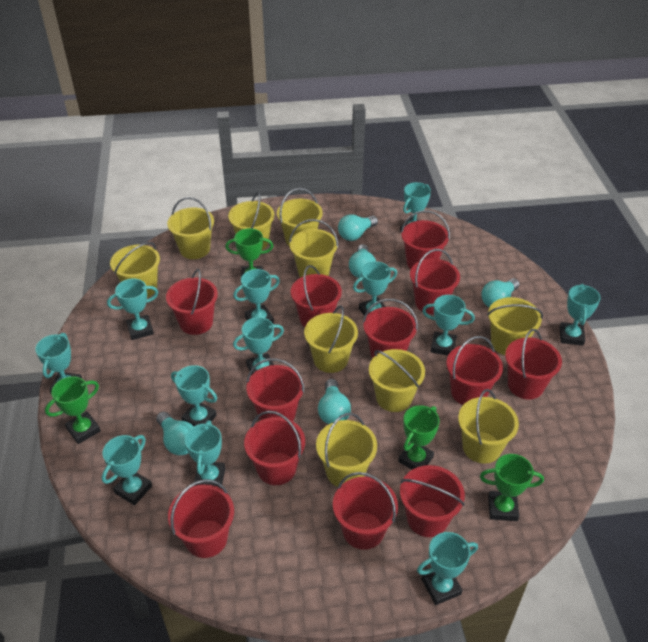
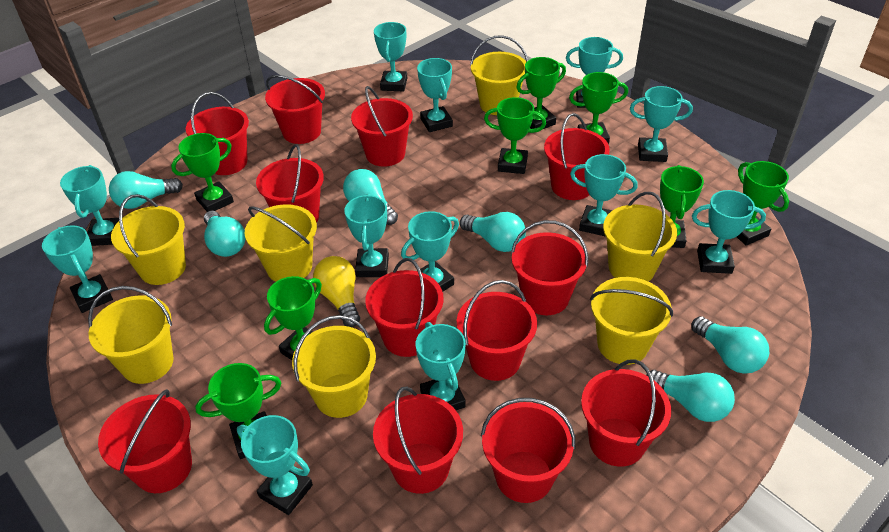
green trophy: 4 -> 8
turquoise light bulb: 5 -> 6
yellow bucket: 10 -> 7
yellow light bulb: 0 -> 1

